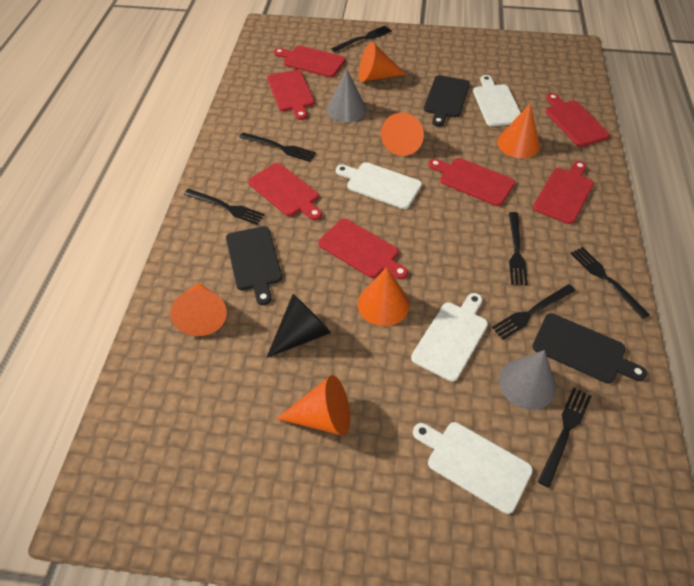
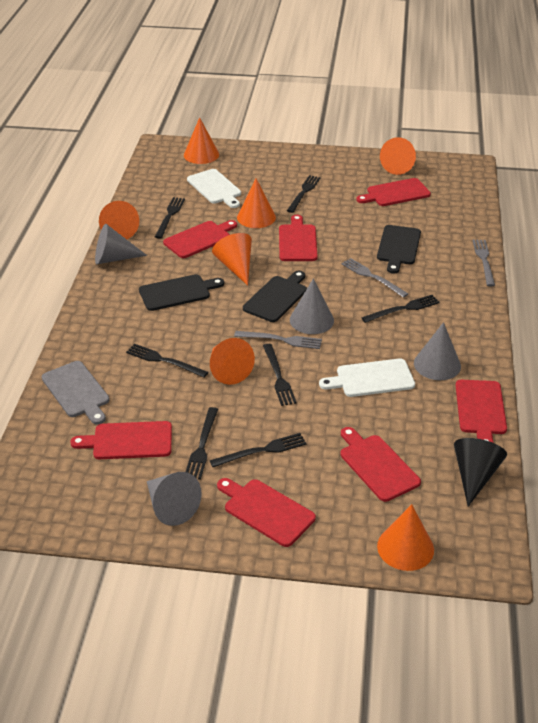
grey cone: 2 -> 4
grey cutting board: 0 -> 1
grey fork: 0 -> 3
orange cone: 6 -> 7
white cutting board: 4 -> 2

